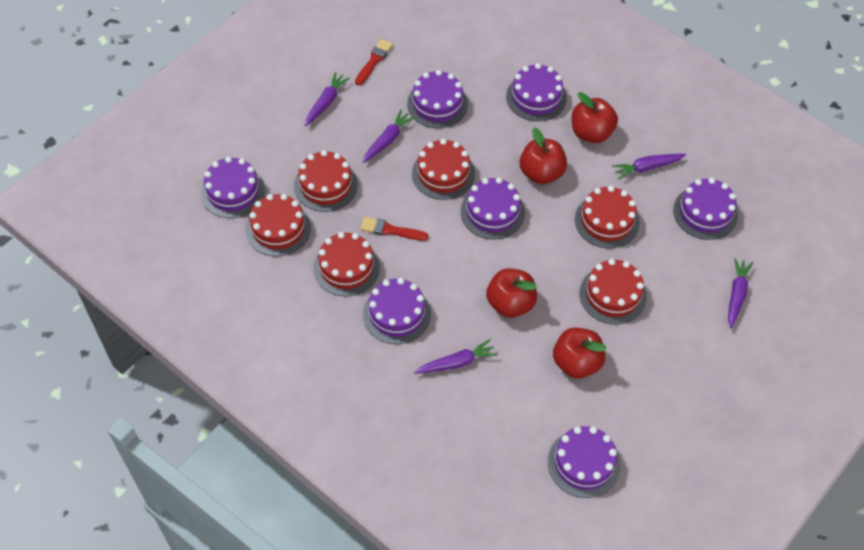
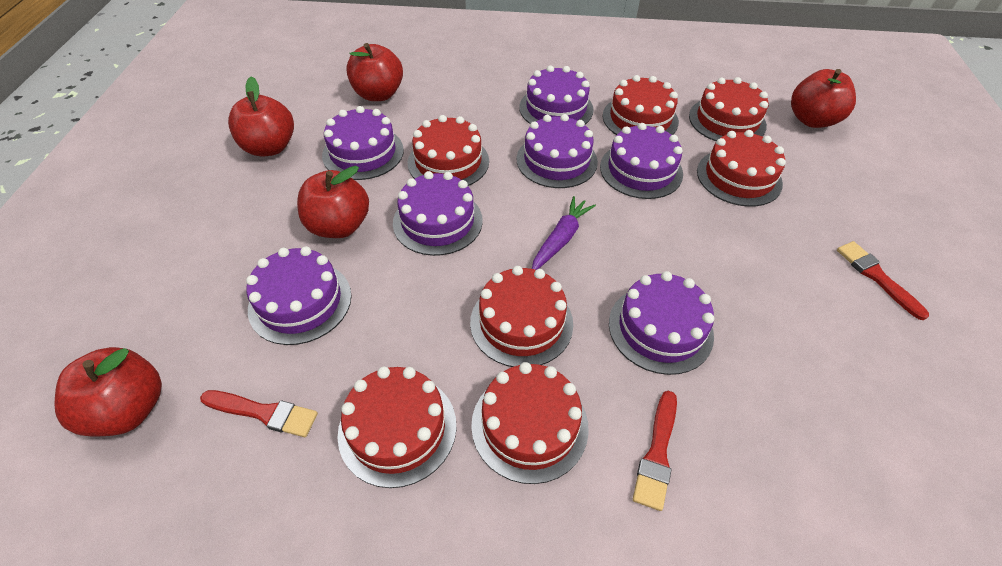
purple carrot: 5 -> 1
red apple: 4 -> 5
red brush: 2 -> 3
red cake: 6 -> 7

